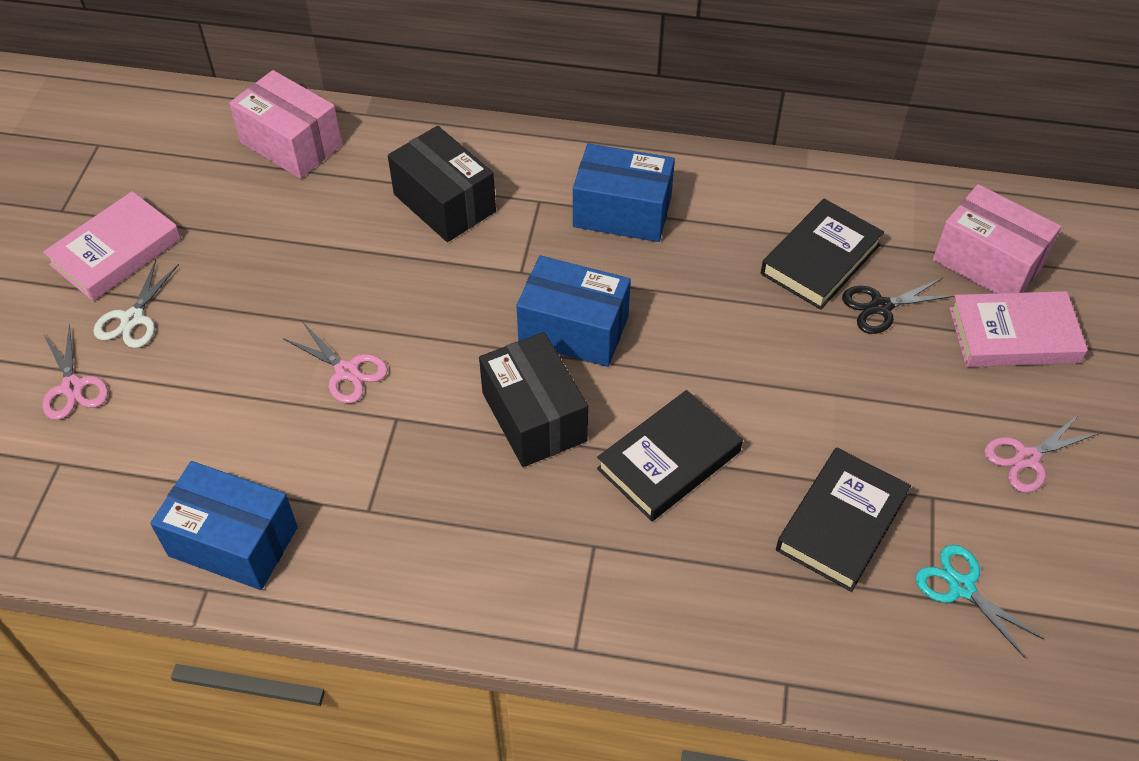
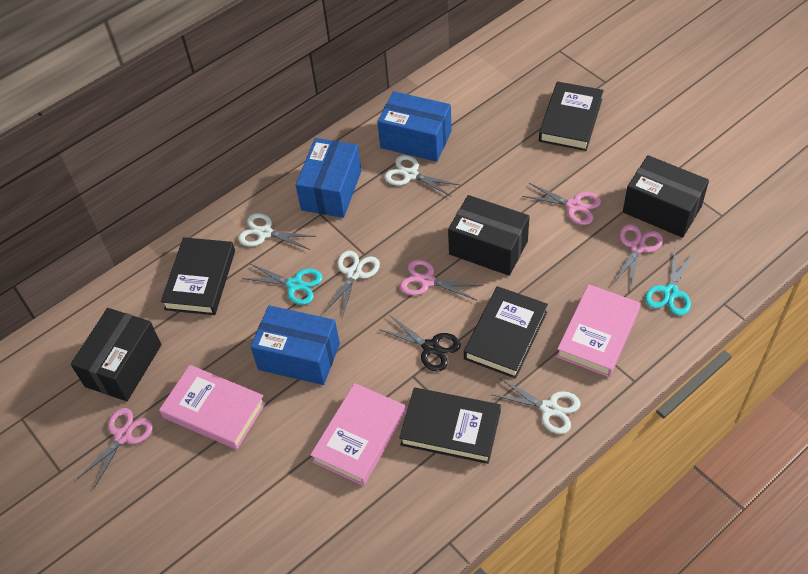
black book: 3 -> 4
black box: 2 -> 3
pink book: 2 -> 3
pink box: 2 -> 0
pink scissors: 3 -> 4
turquoise scissors: 1 -> 2
white scissors: 1 -> 4

